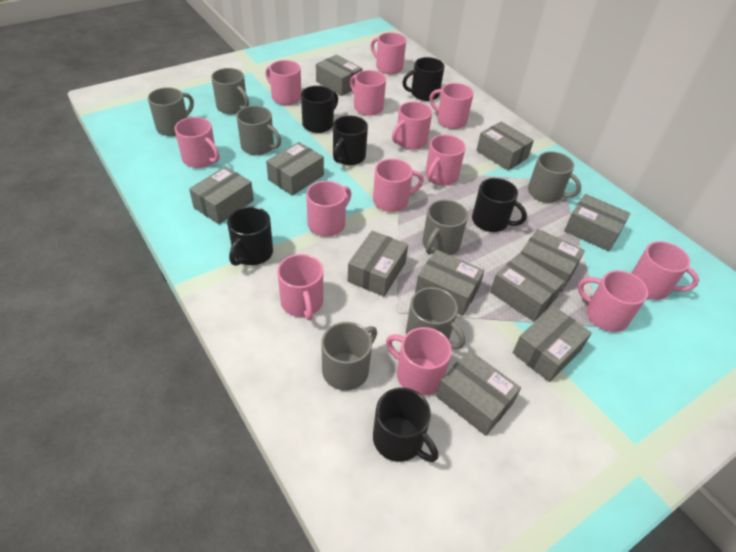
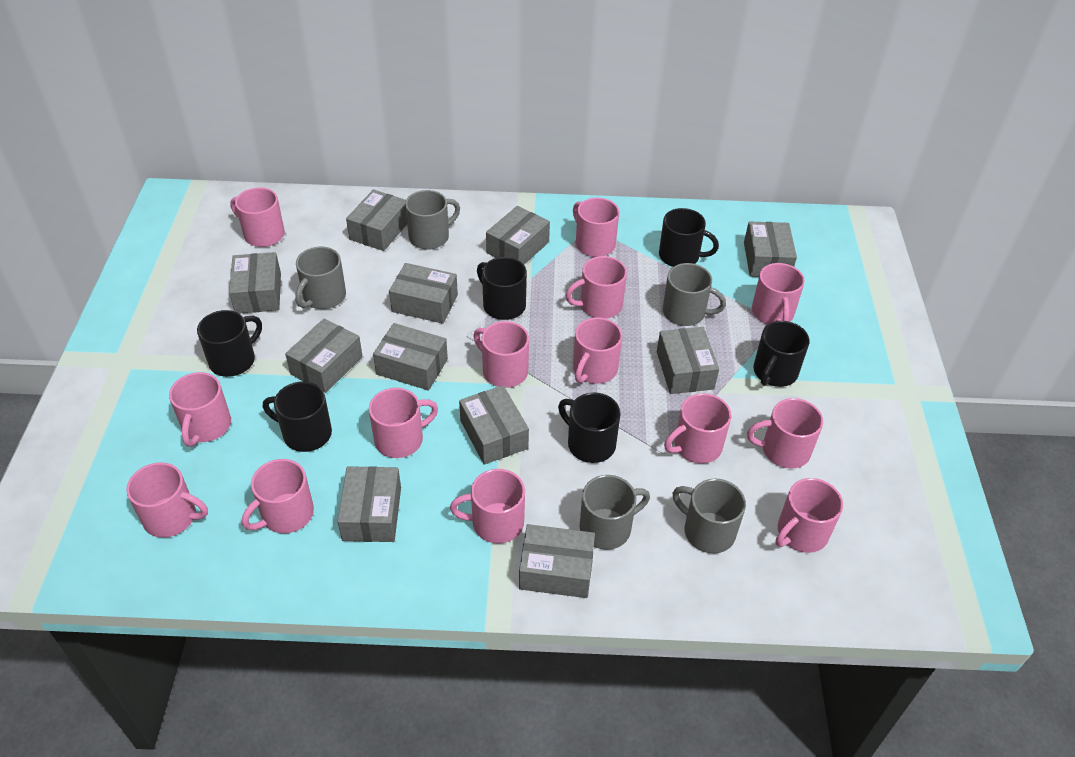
grey mug: 7 -> 5
pink mug: 13 -> 14

